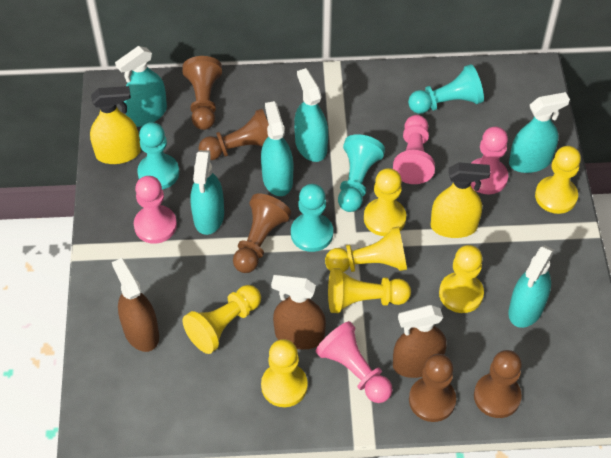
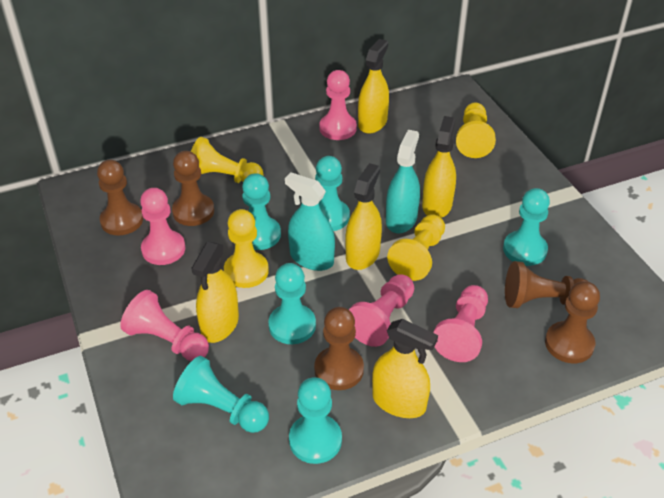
brown spray bottle: 3 -> 0
pink pawn: 4 -> 5
turquoise pawn: 4 -> 6
turquoise spray bottle: 6 -> 2
yellow pawn: 7 -> 4
yellow spray bottle: 2 -> 5

